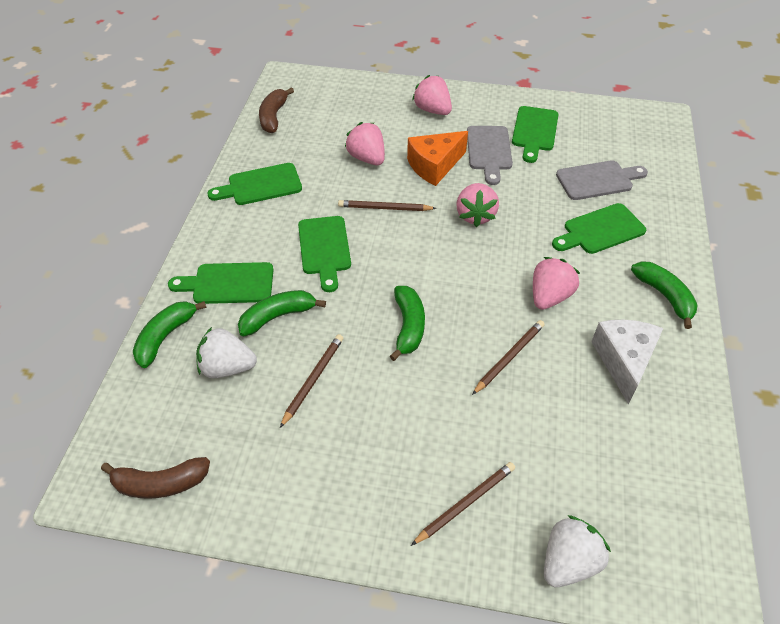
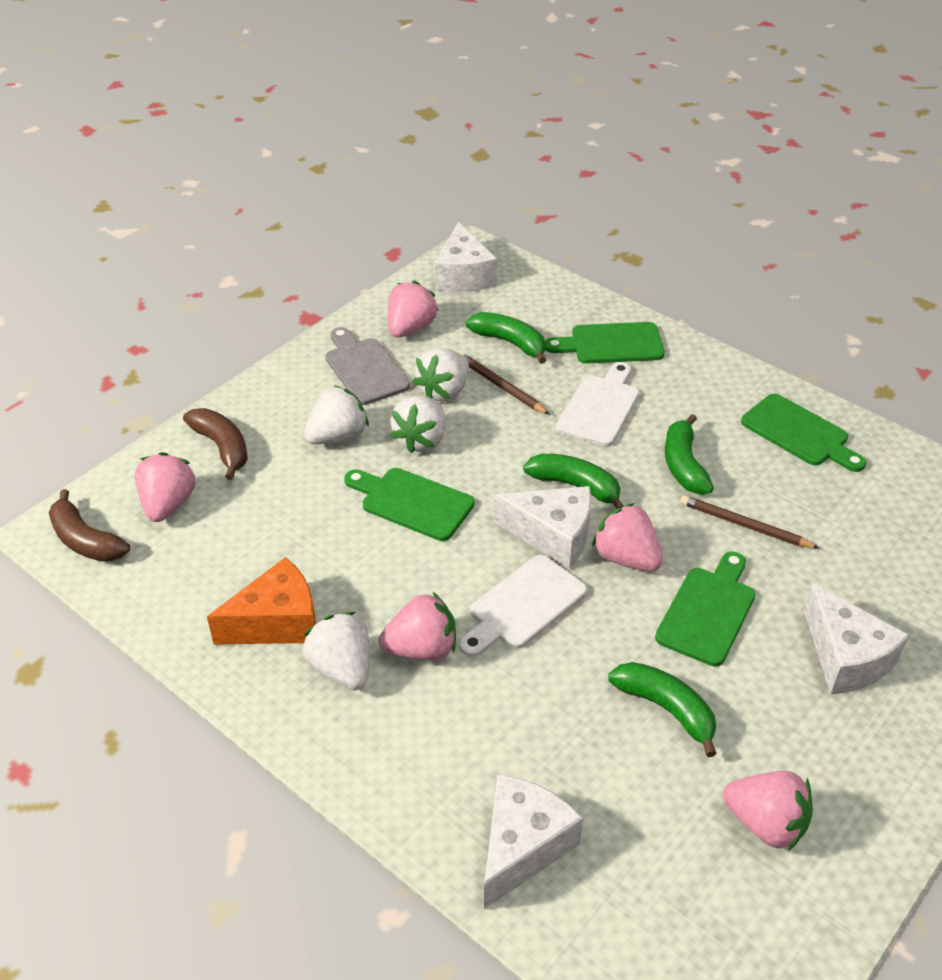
brown pencil: 4 -> 2
green cutting board: 5 -> 4
grey cutting board: 2 -> 1
pink strawberry: 4 -> 5
white cheese: 1 -> 4
white cutting board: 0 -> 2
white strawberry: 2 -> 4

